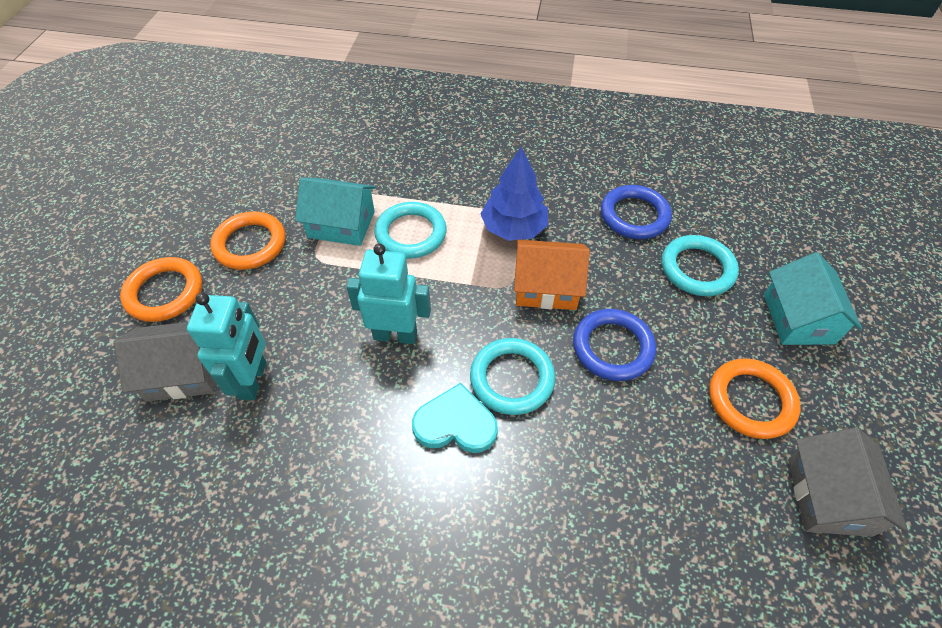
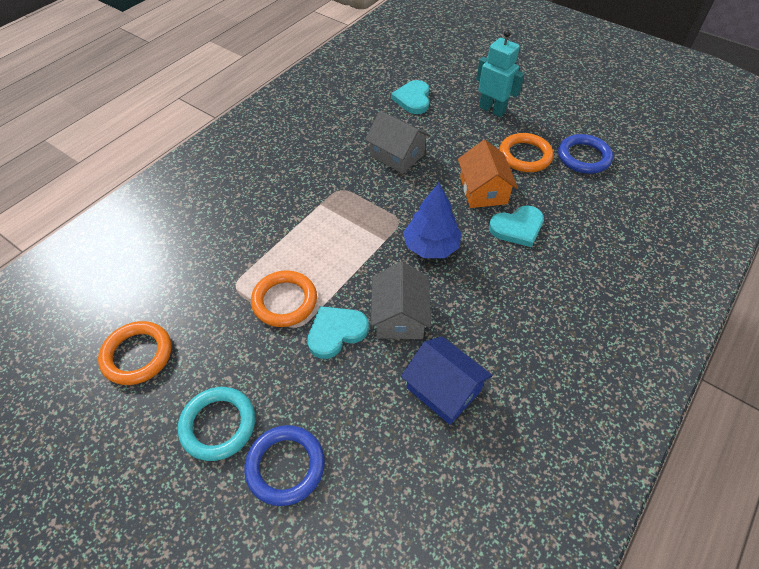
blue house: 0 -> 1
turquoise heart: 1 -> 3
turquoise house: 2 -> 0
turquoise ring: 3 -> 1
turquoise robot: 2 -> 1

